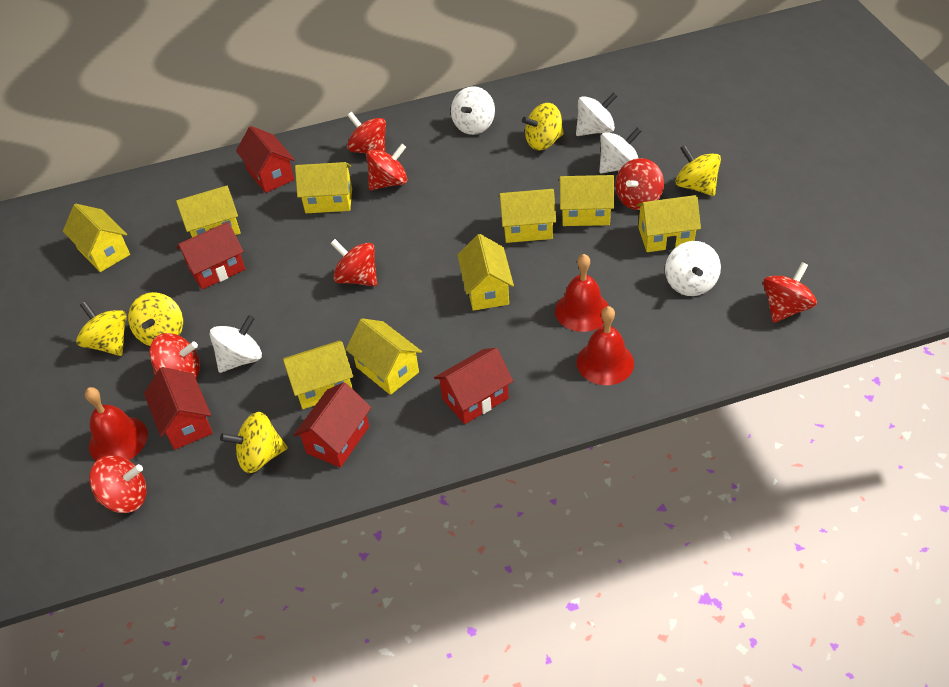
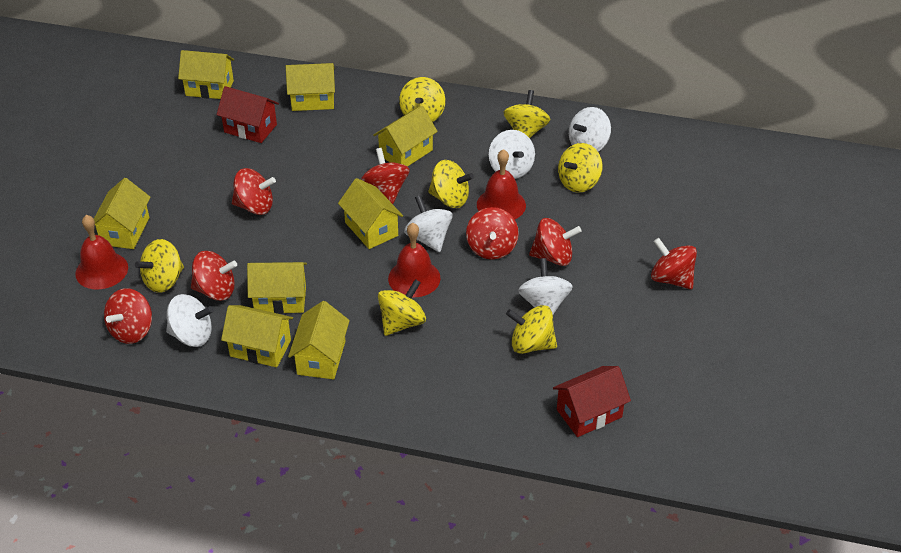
red house: 5 -> 2
yellow house: 9 -> 8
yellow spinning top: 5 -> 7

